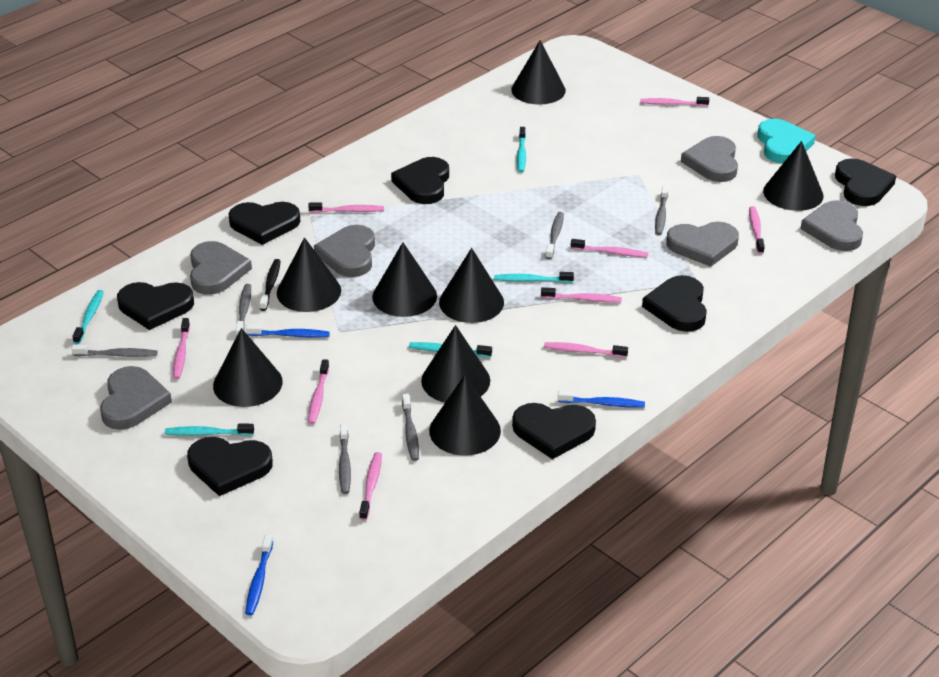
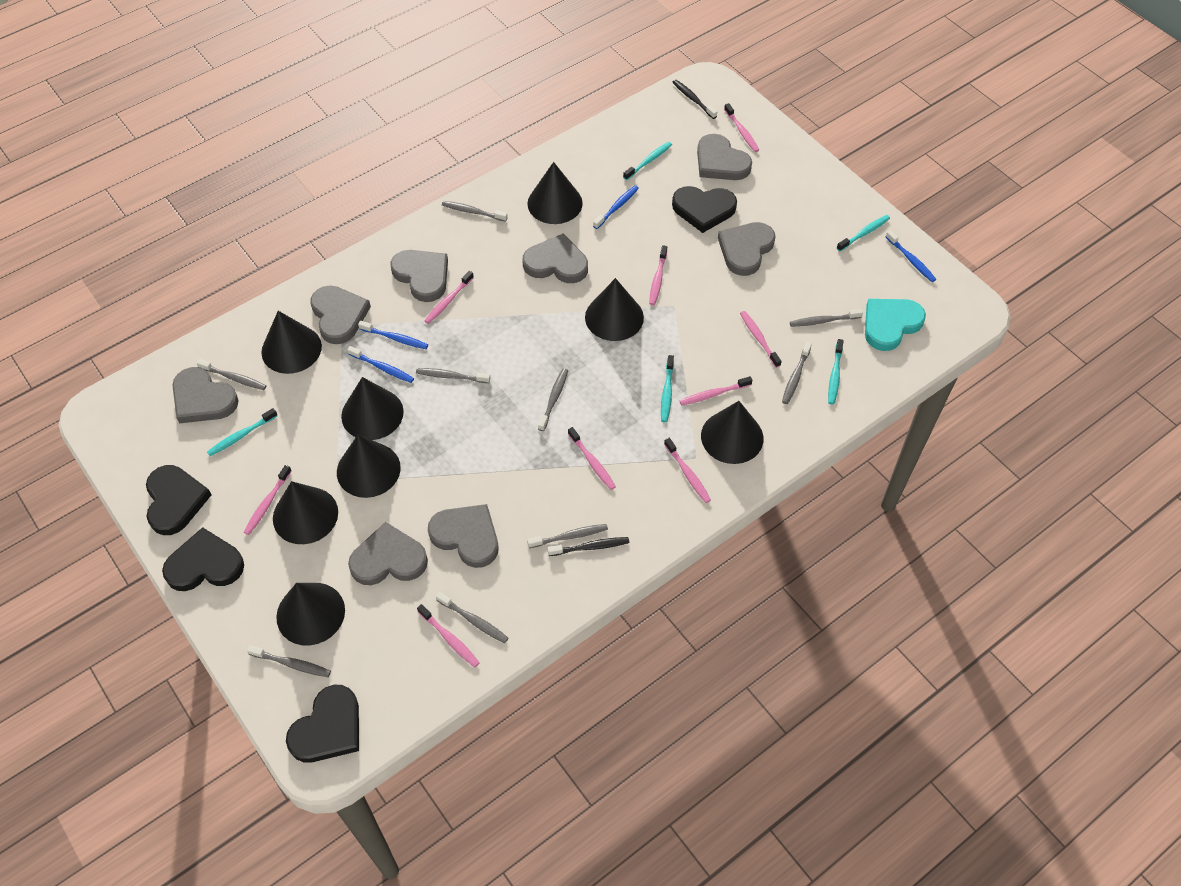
black heart: 7 -> 4
black toothbrush: 1 -> 2
blue toothbrush: 3 -> 4
grey heart: 6 -> 8
grey toothbrush: 6 -> 9

